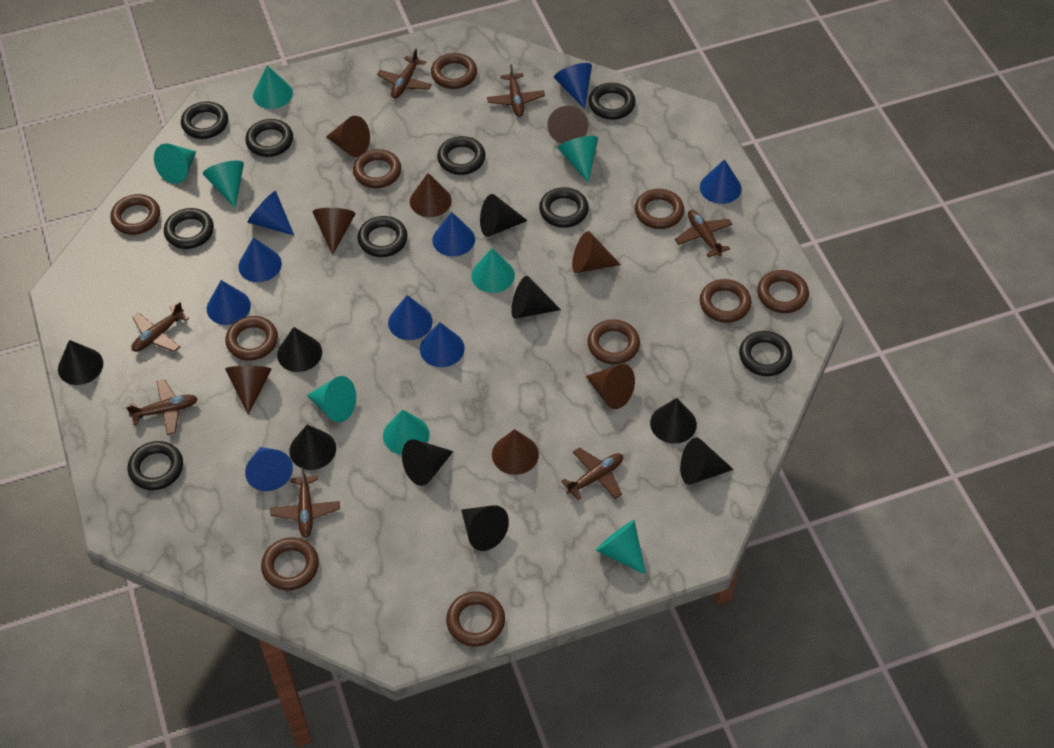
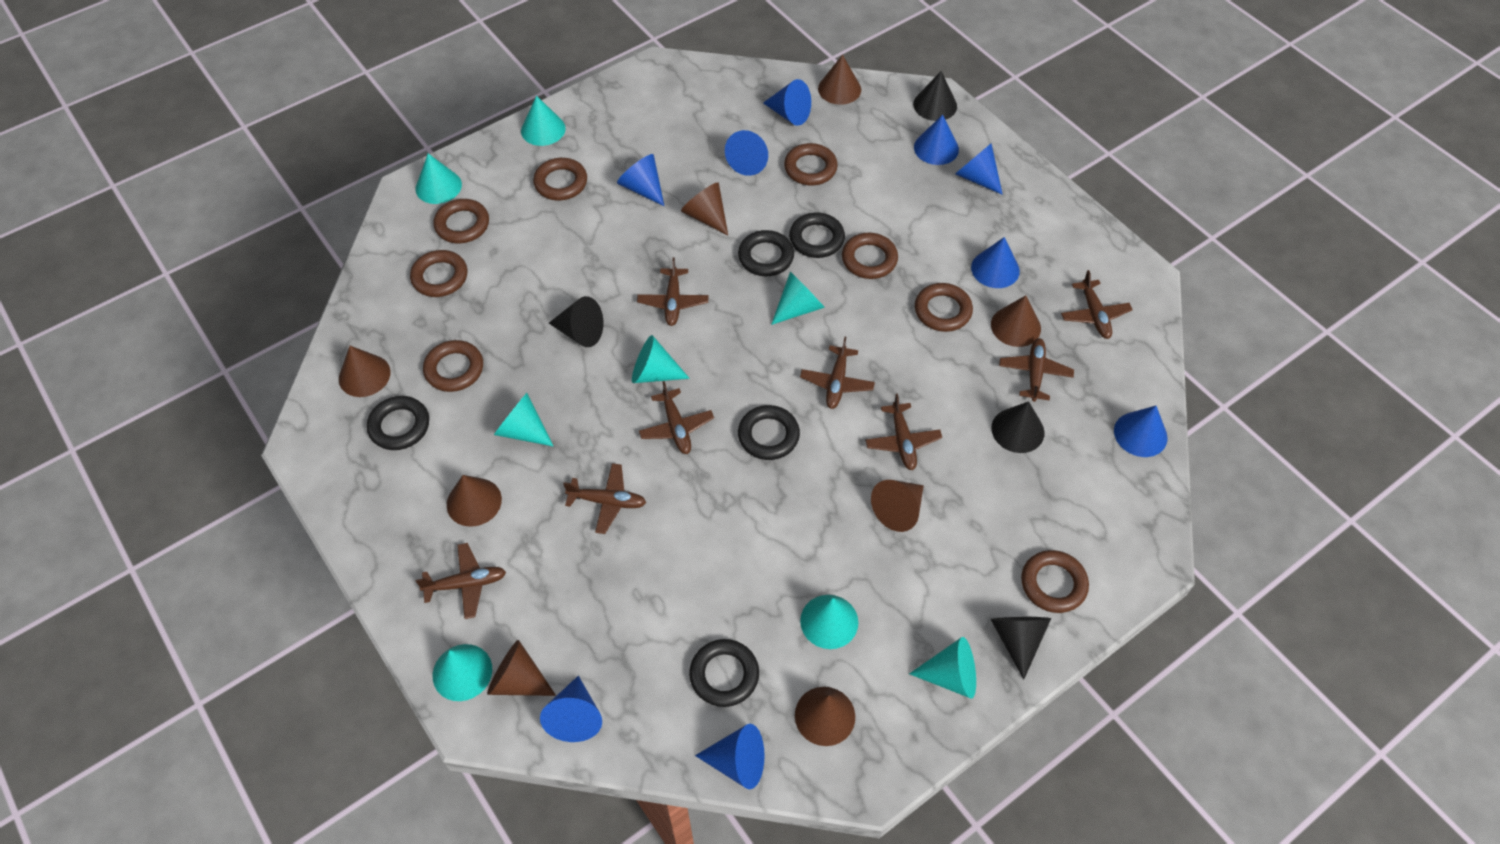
black cone: 9 -> 4
black ring: 9 -> 5
brown plane: 7 -> 8
brown ring: 10 -> 8

